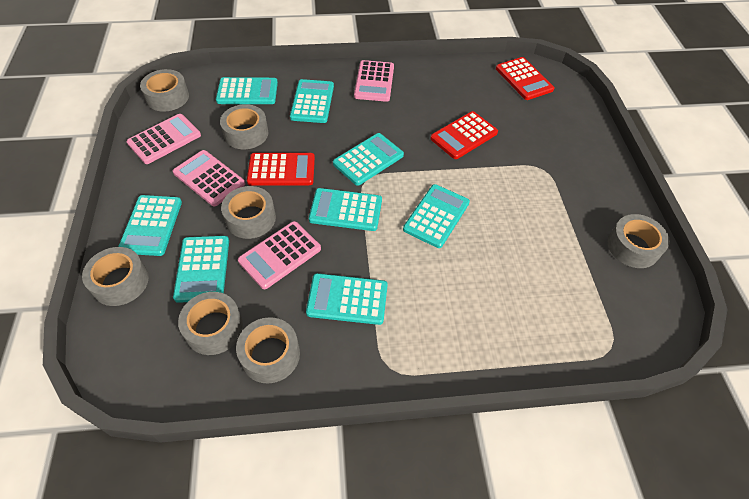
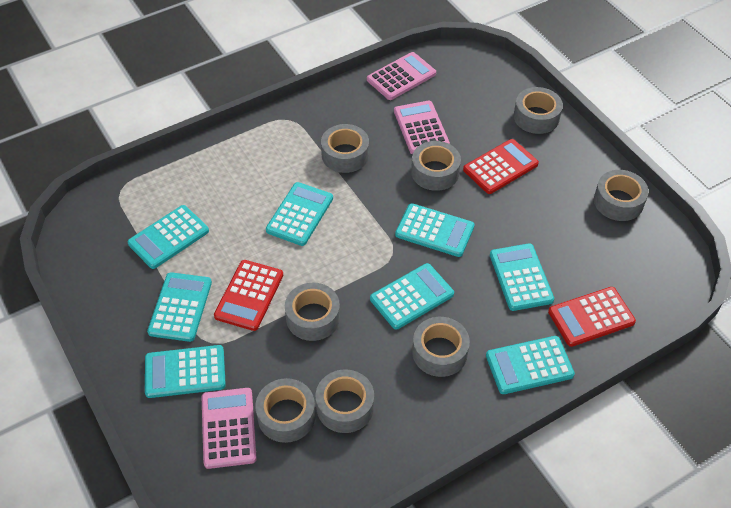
grey tape: 7 -> 8
pink calculator: 4 -> 3

